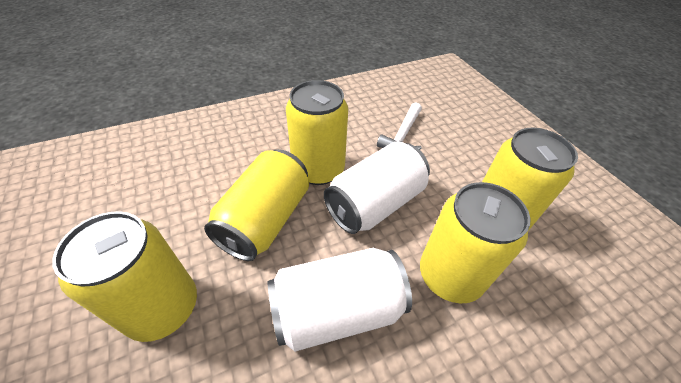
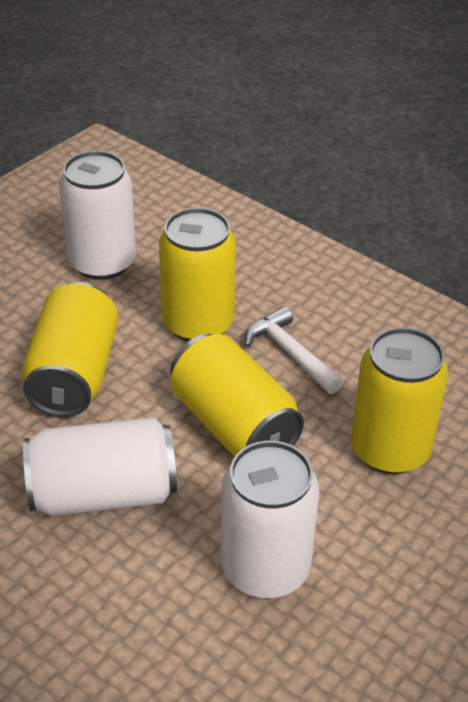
white can: 2 -> 3
yellow can: 5 -> 4

